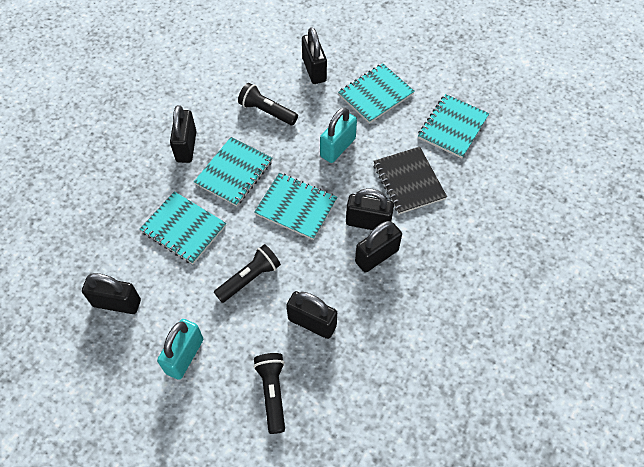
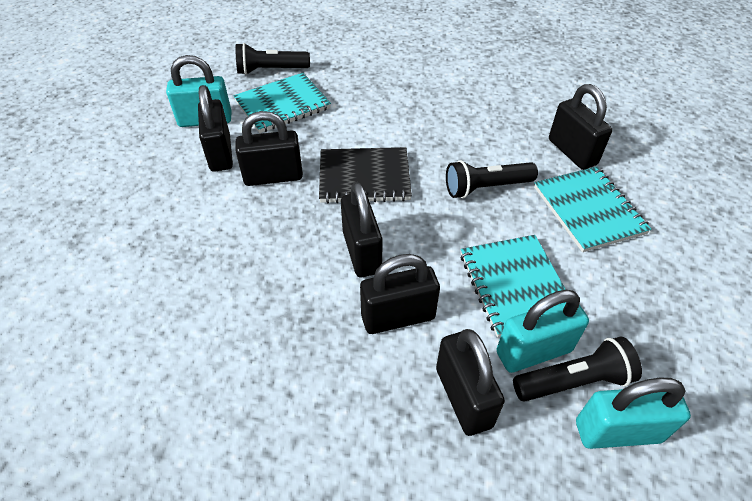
turquoise notebook: 5 -> 3
turquoise padlock: 2 -> 3

